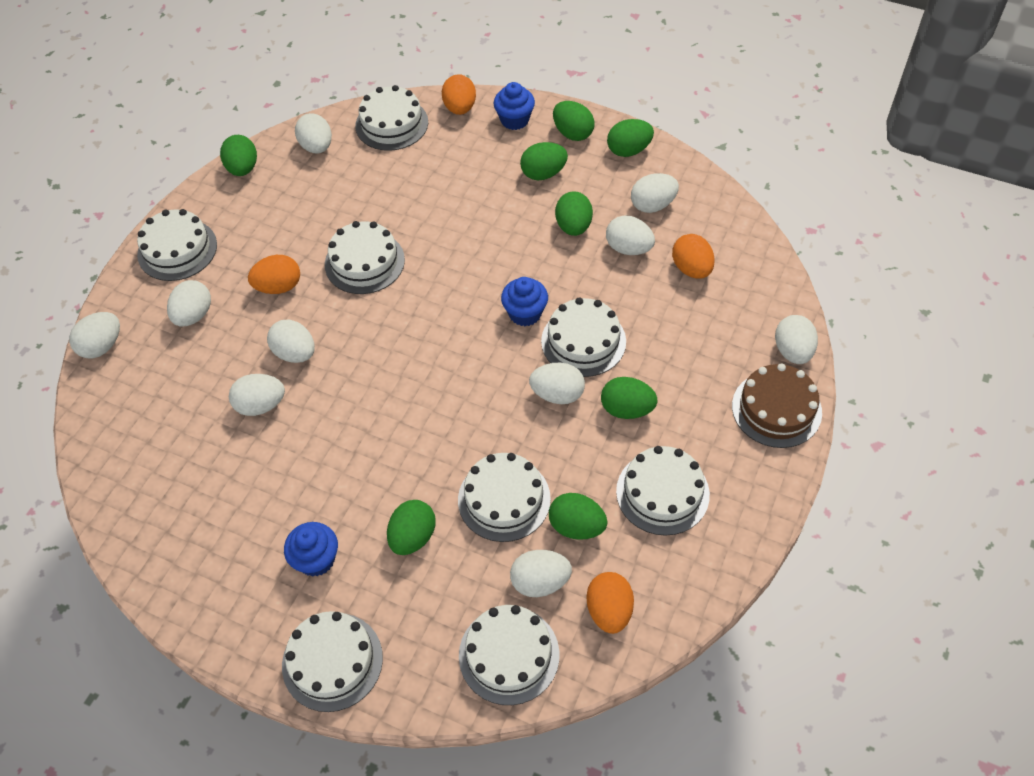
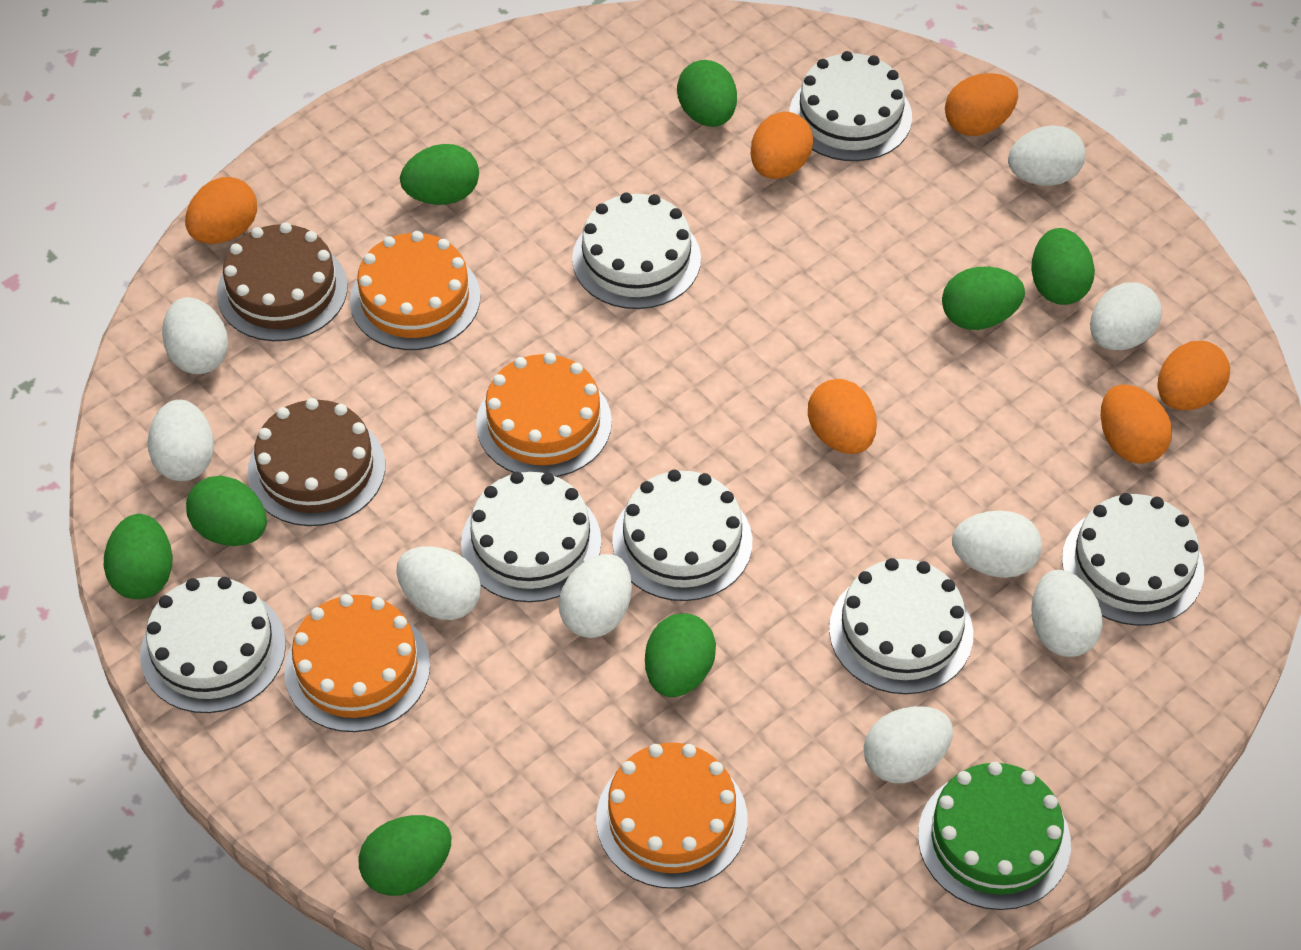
blue cupcake: 3 -> 0
brown cake: 1 -> 2
green cake: 0 -> 1
orange cake: 0 -> 4
orange egg: 4 -> 6
white cake: 8 -> 7
white egg: 10 -> 9

